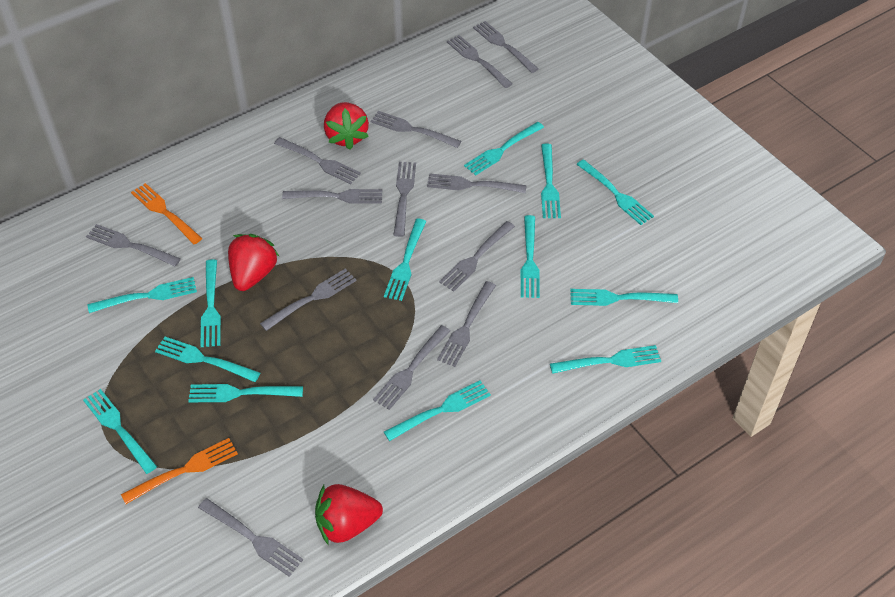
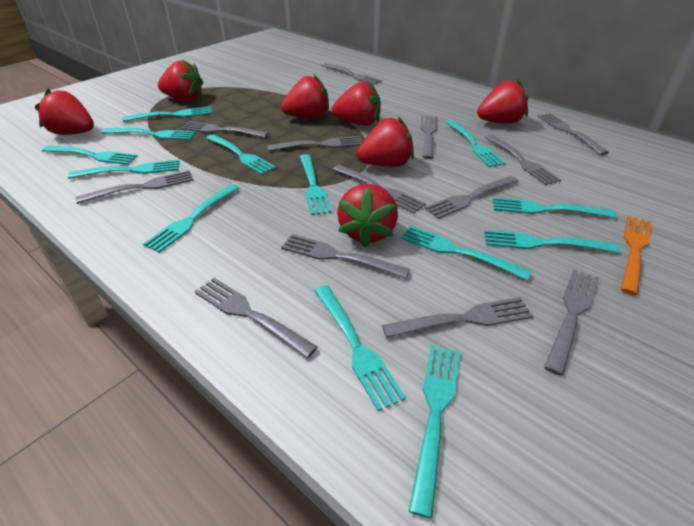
orange fork: 2 -> 1
red strawberry: 3 -> 7

